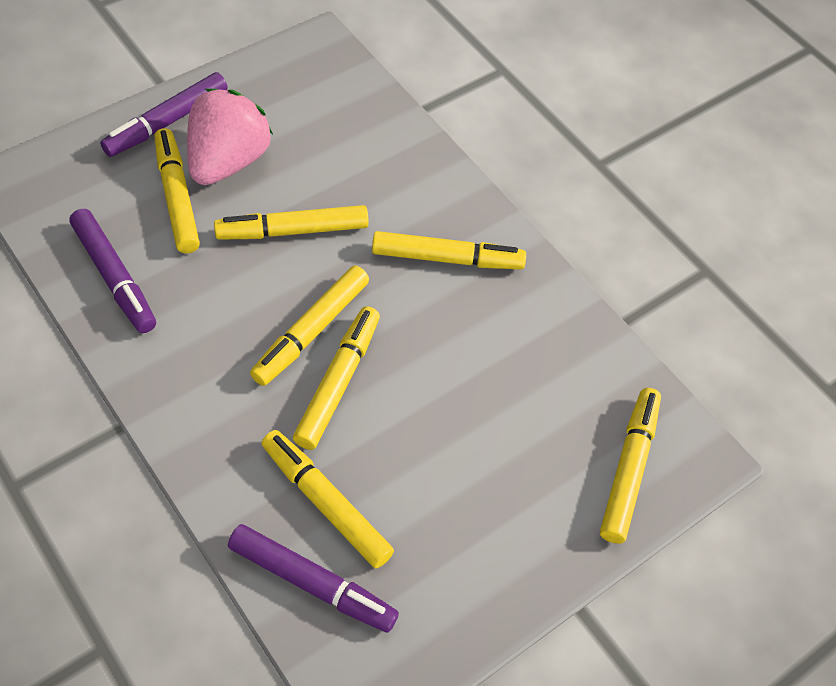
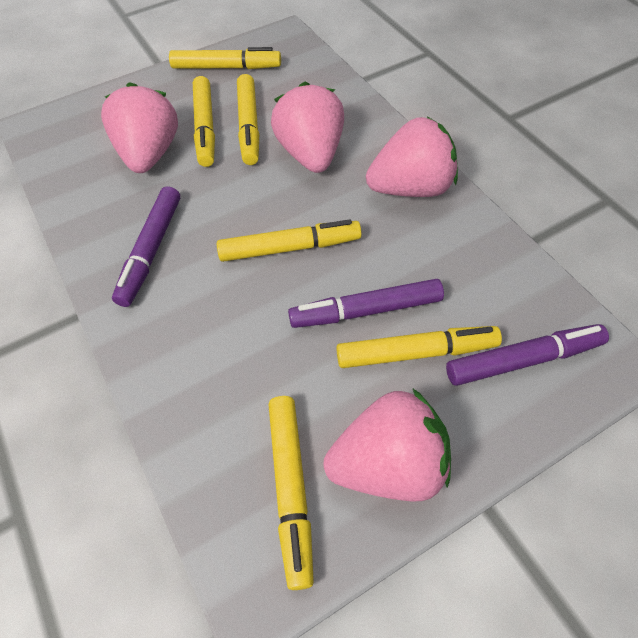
pink strawberry: 1 -> 4
yellow marker: 7 -> 6

